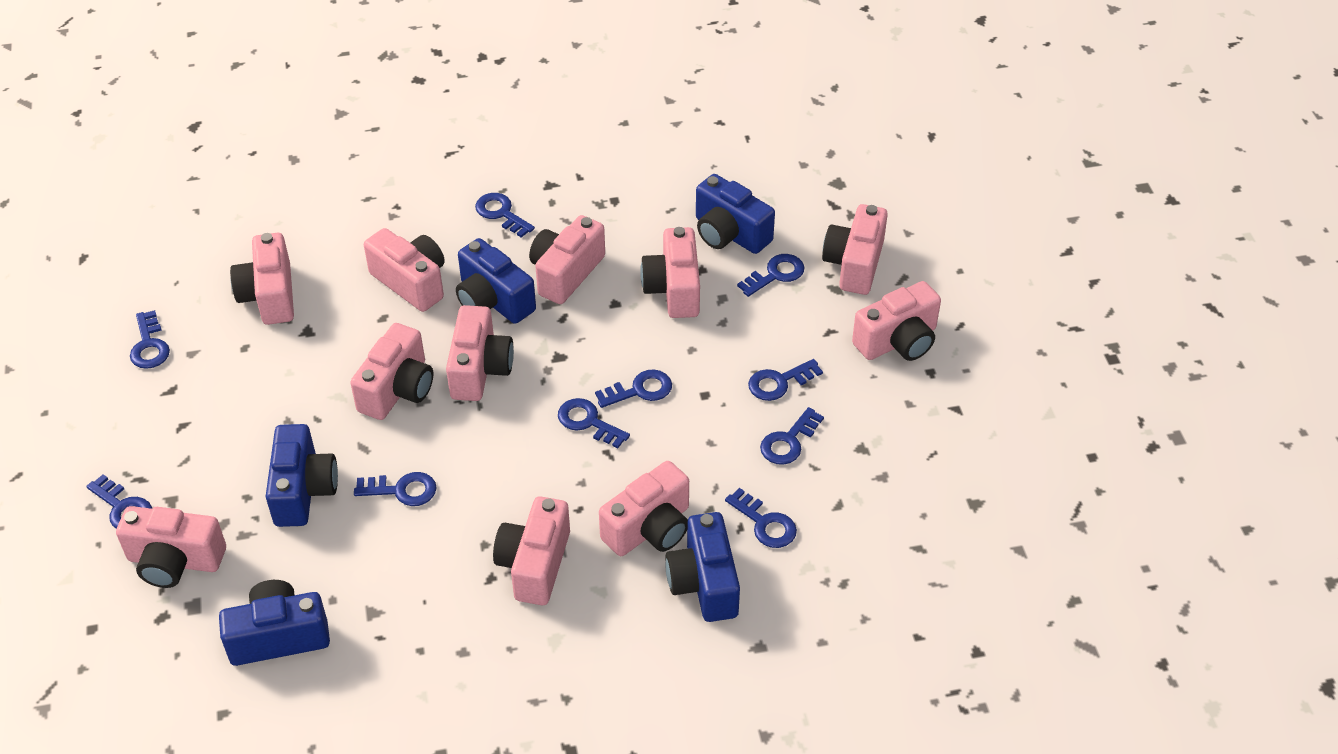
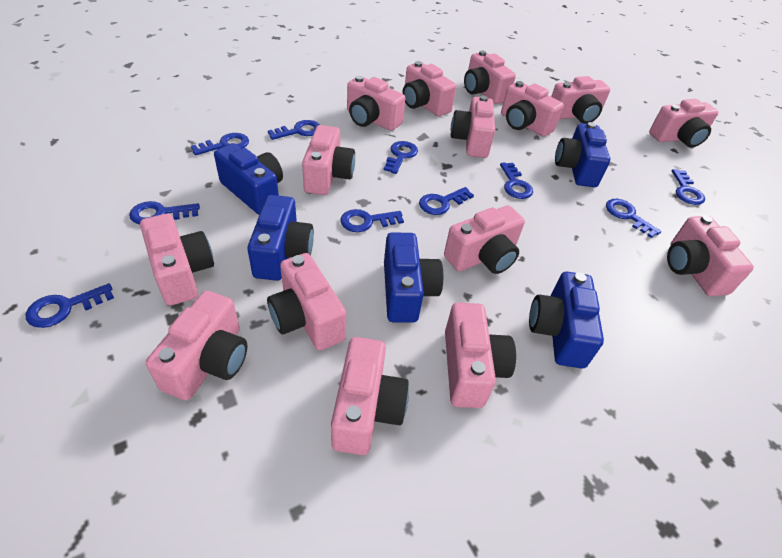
pink camera: 11 -> 15

